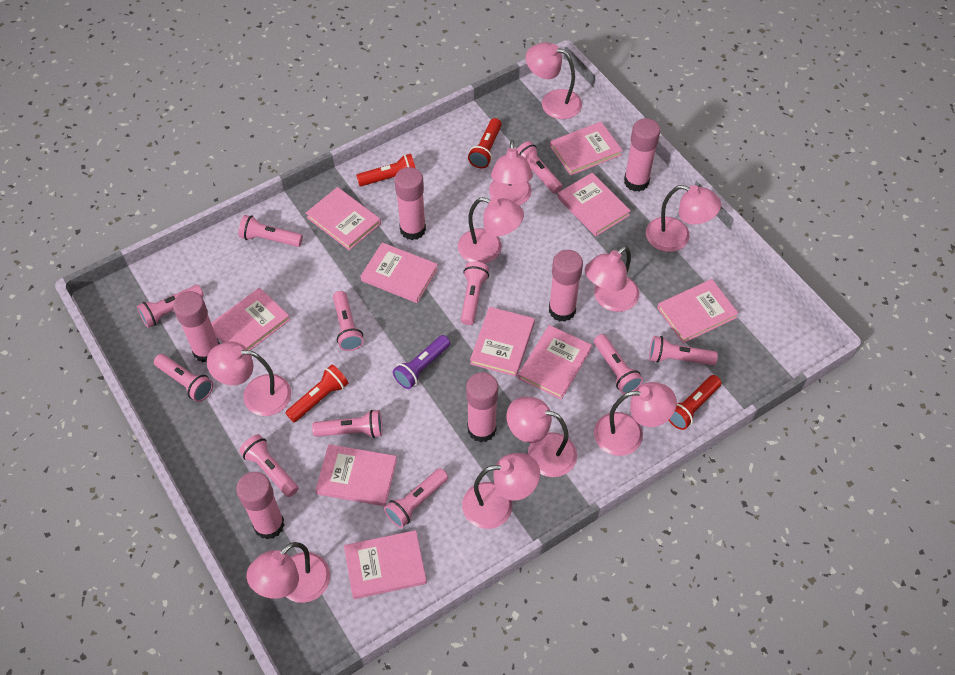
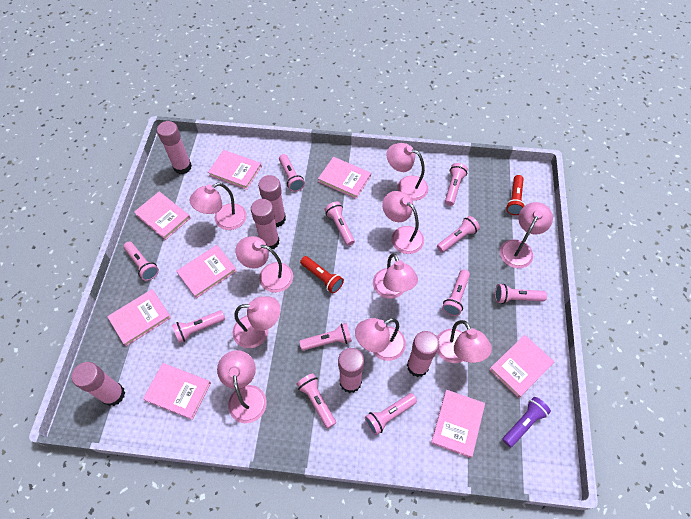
pink book: 10 -> 8
red flashlight: 4 -> 2

